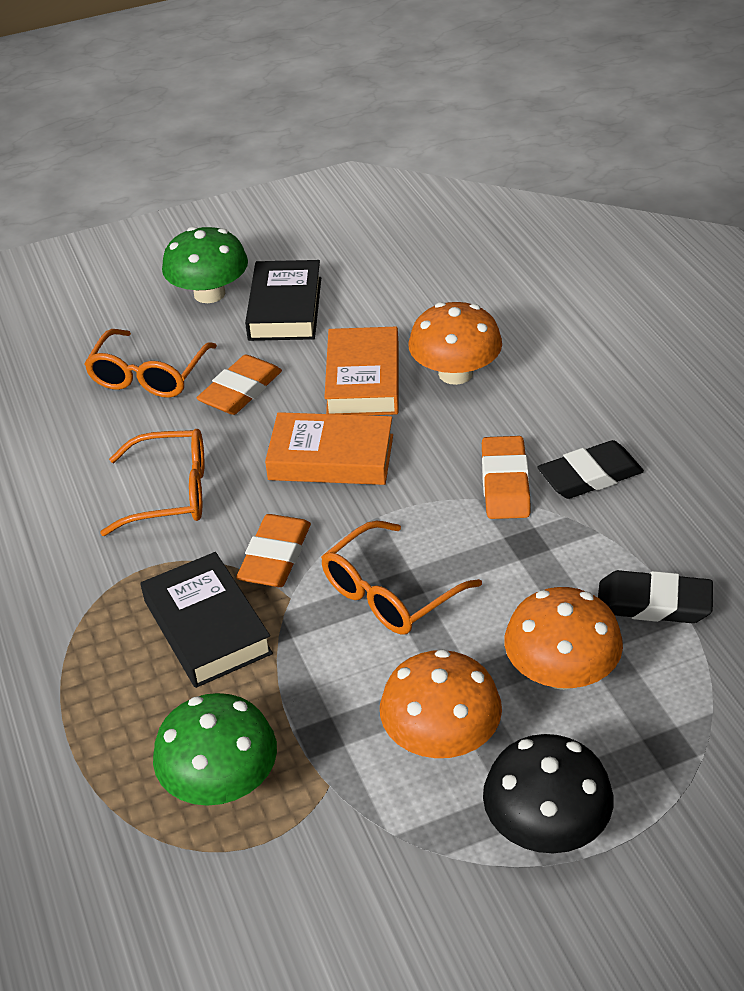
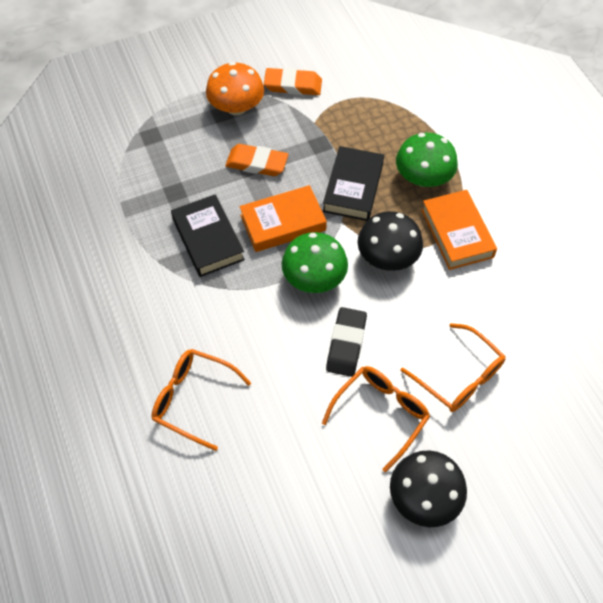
black eraser: 2 -> 1
black mushroom: 1 -> 2
orange eraser: 3 -> 2
orange mushroom: 3 -> 1

